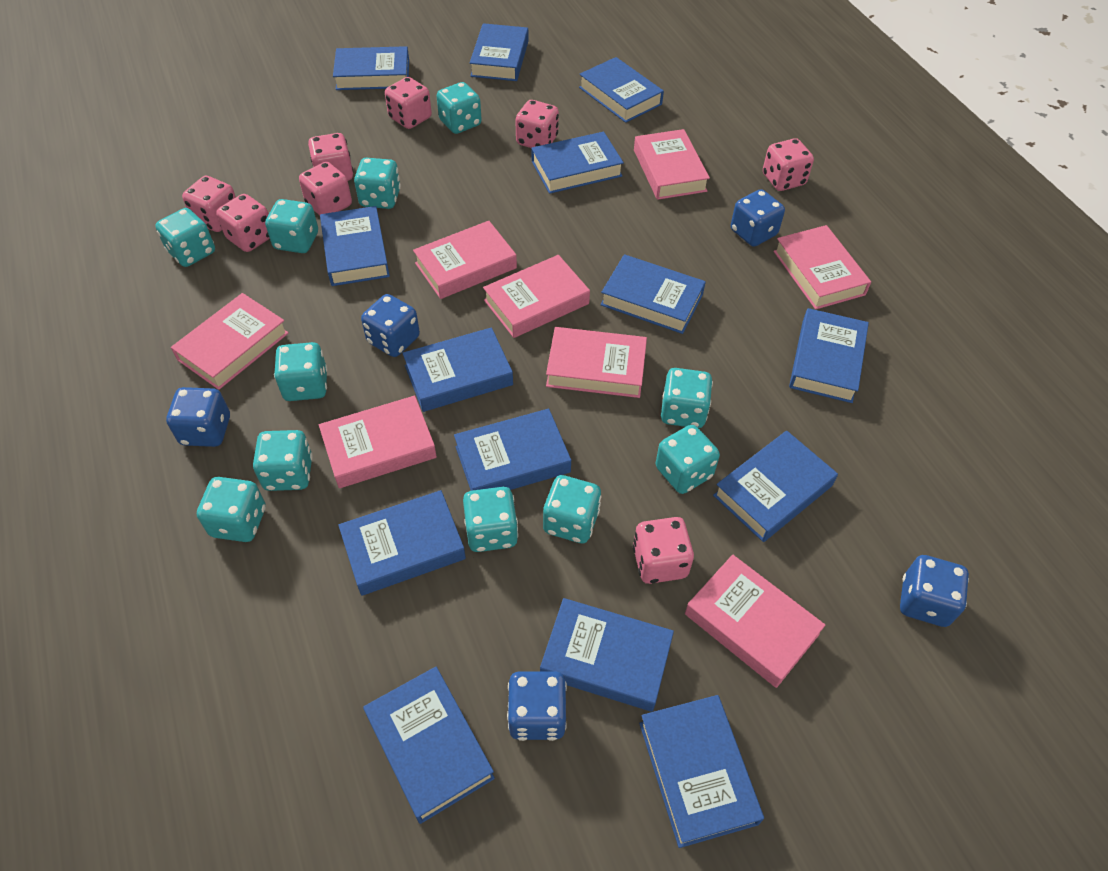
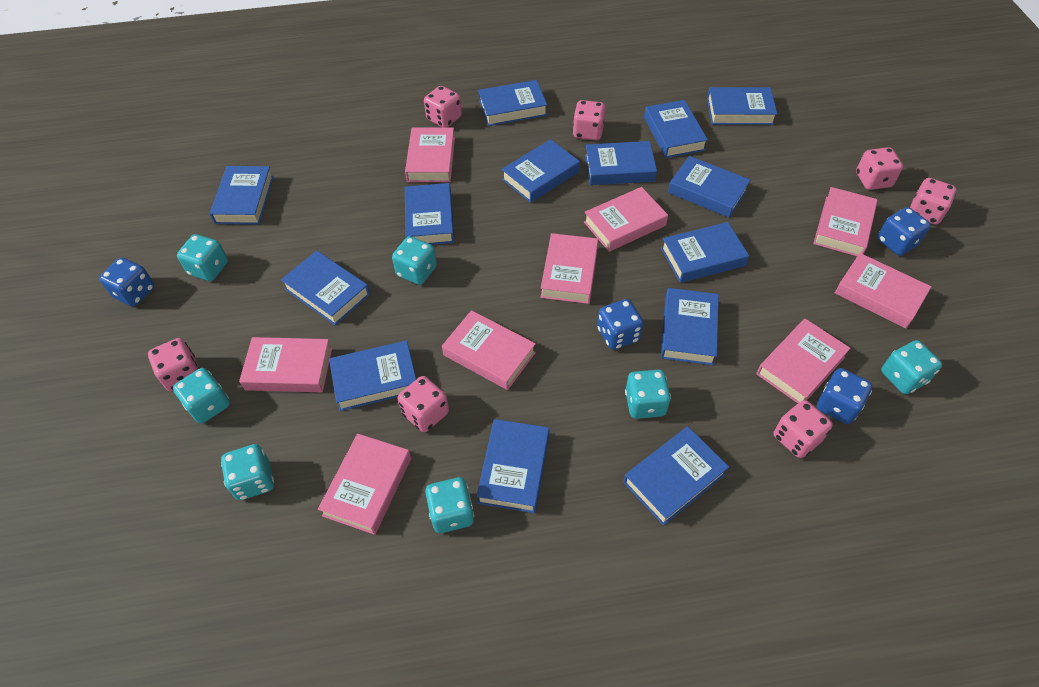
blue dice: 5 -> 4
pink book: 8 -> 9
pink dice: 8 -> 7
turquoise dice: 11 -> 7

